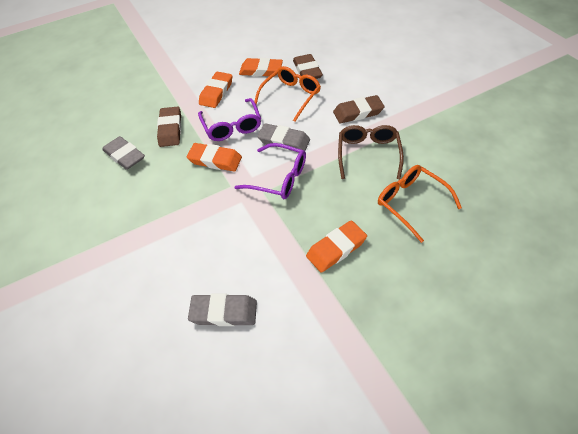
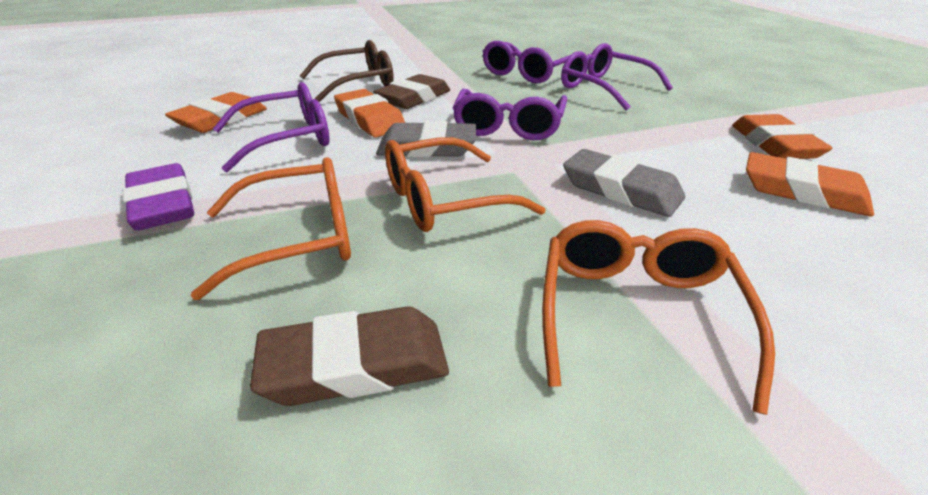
brown eraser: 3 -> 2
grey eraser: 3 -> 2
orange glasses: 2 -> 3
purple eraser: 0 -> 1
purple glasses: 2 -> 4

